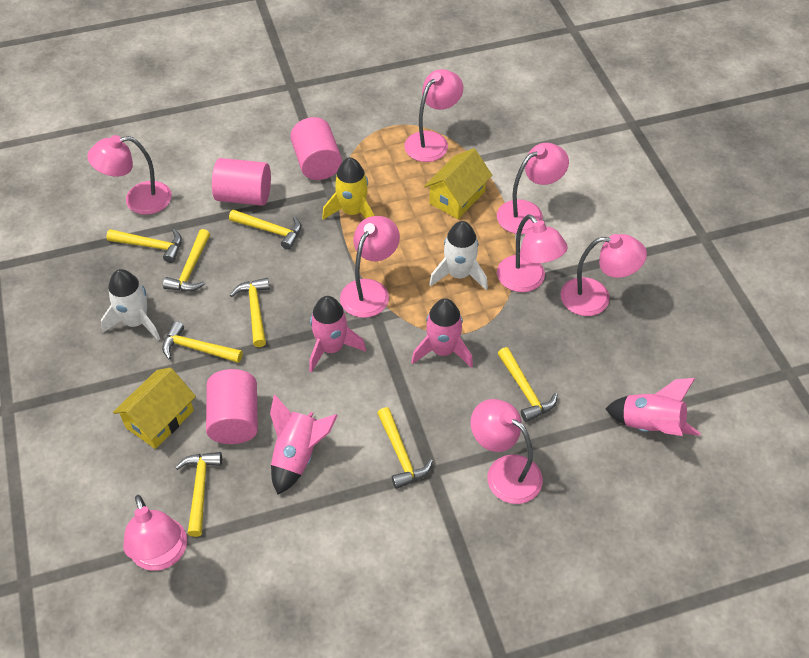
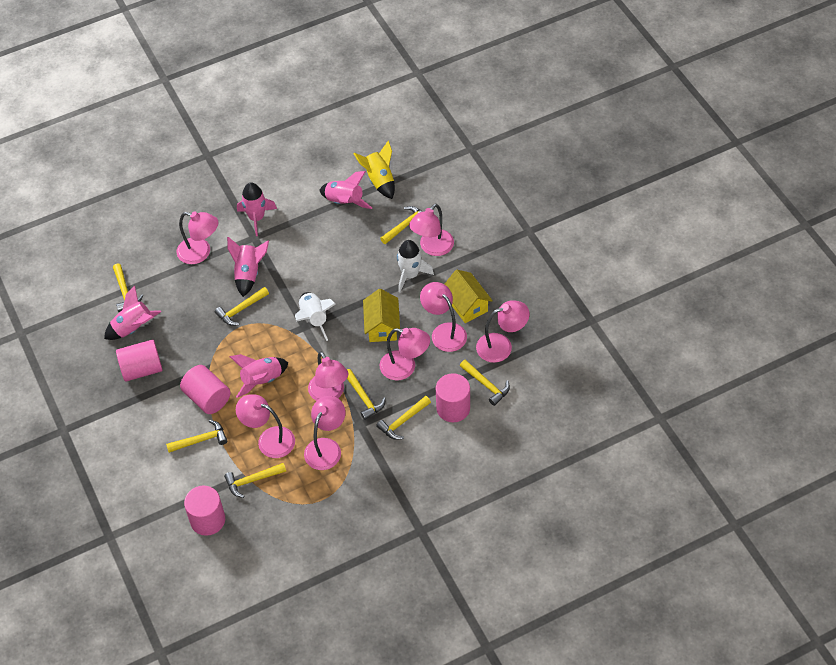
pink cylinder: 3 -> 4
pink rocket: 4 -> 5

